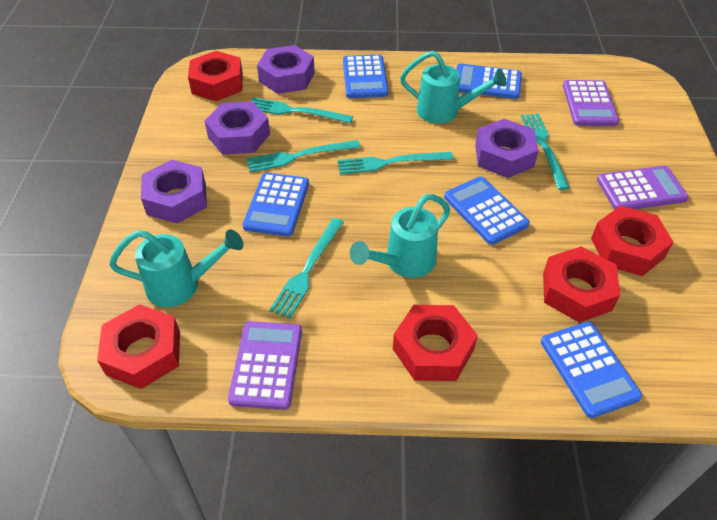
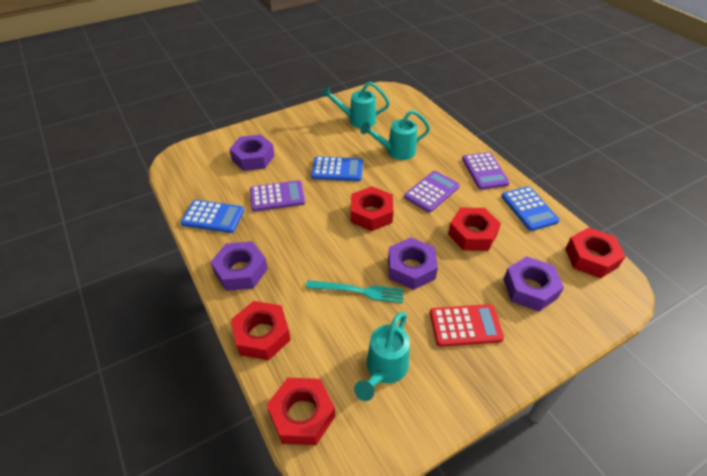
blue calculator: 5 -> 3
red calculator: 0 -> 1
turquoise fork: 5 -> 1

